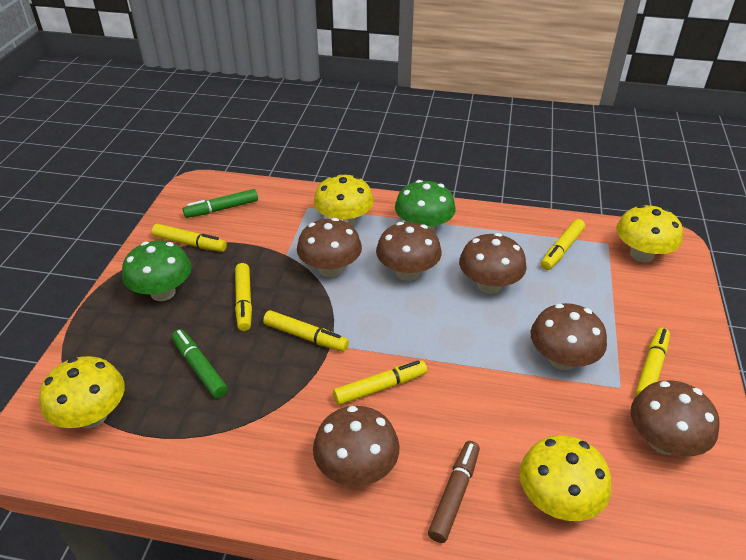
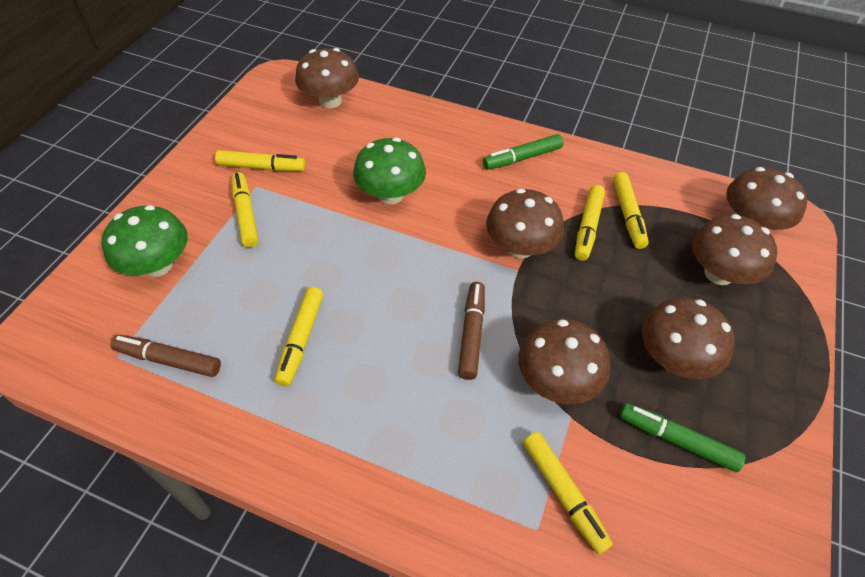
brown marker: 1 -> 2
yellow mushroom: 4 -> 0

